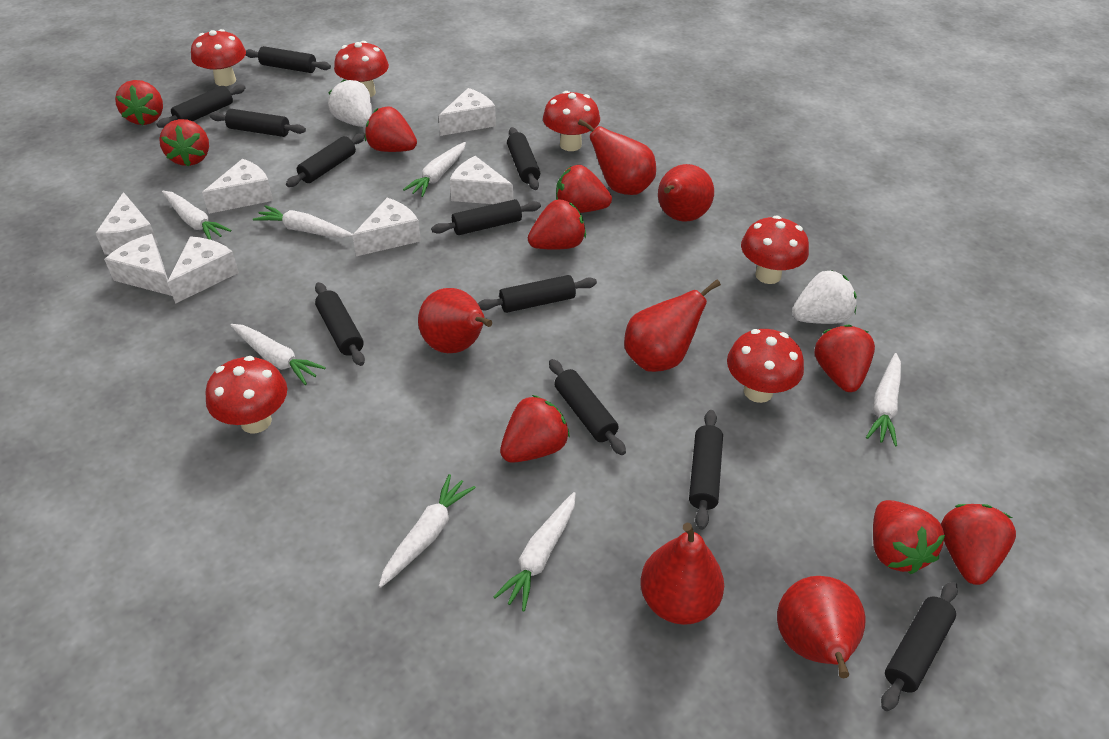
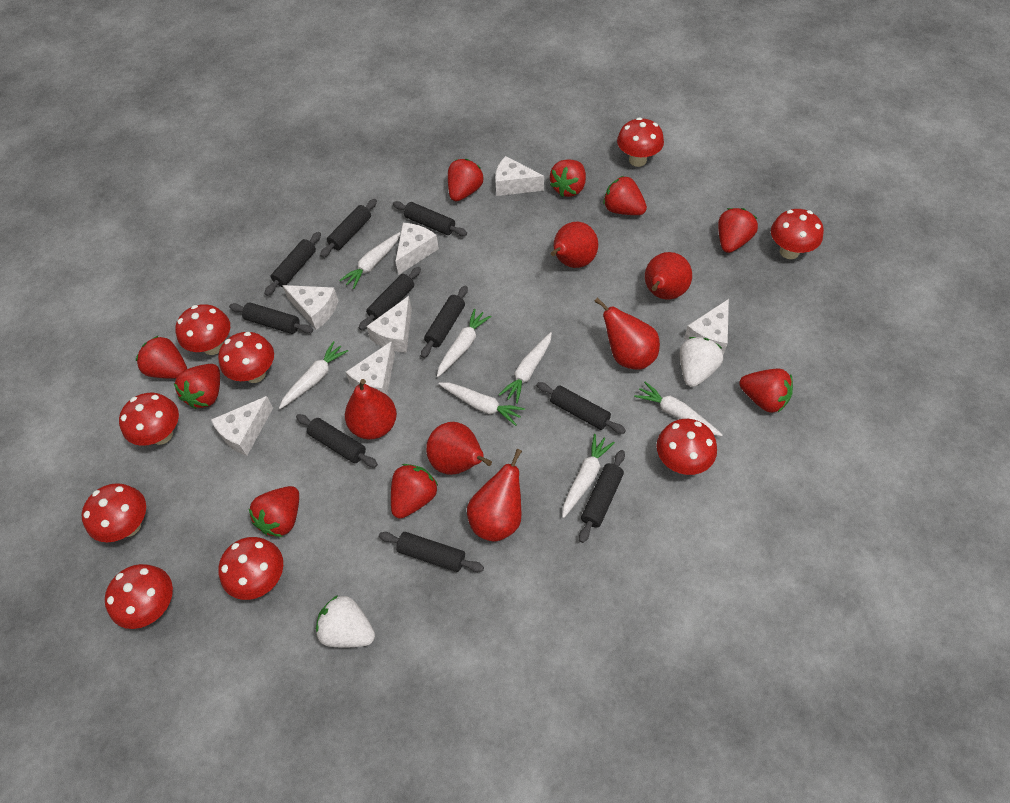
black rolling pin: 11 -> 10
red mushroom: 6 -> 9

